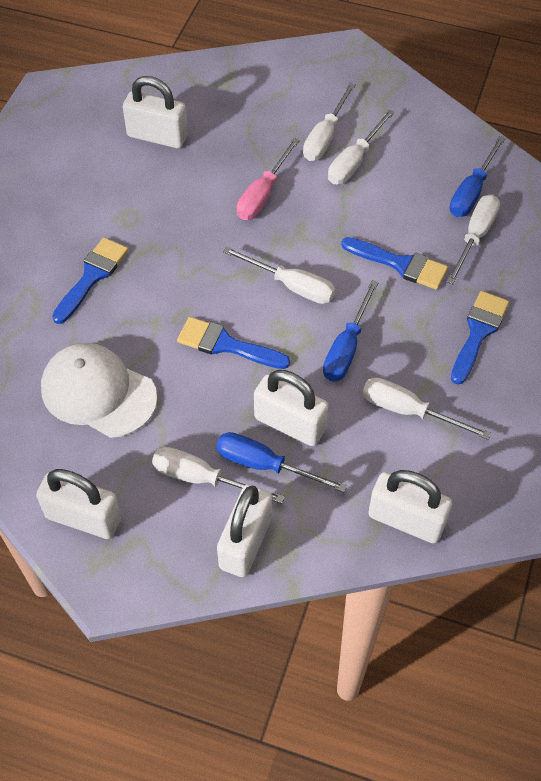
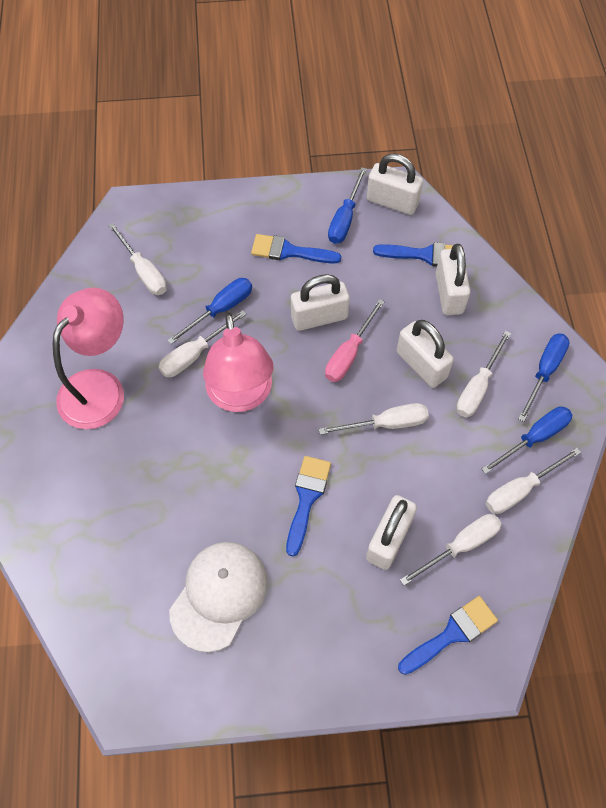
blue screwdriver: 3 -> 4
pink lamp: 0 -> 2

